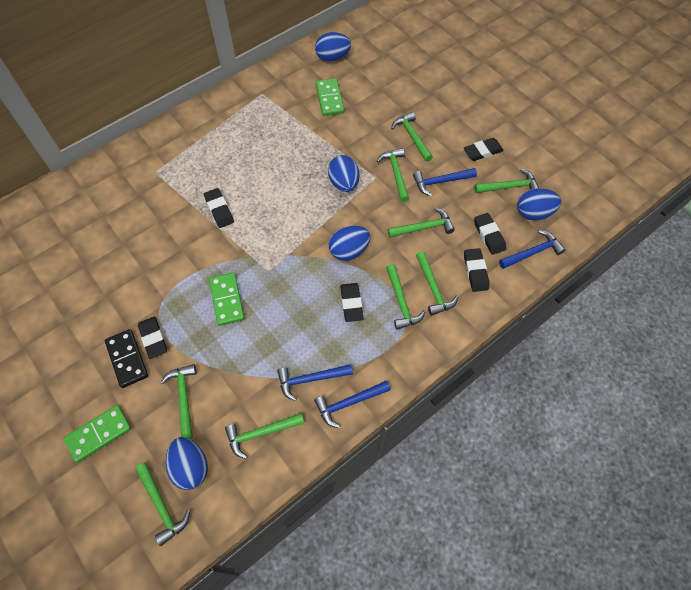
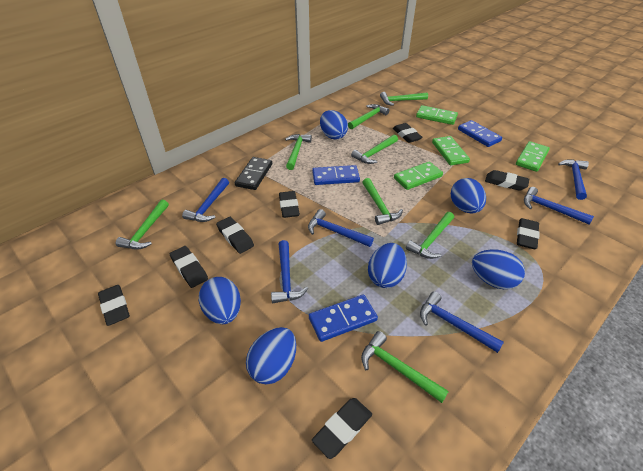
black eraser: 6 -> 8
blue domino: 0 -> 3
blue egg: 5 -> 6
blue hammer: 4 -> 6
green domino: 3 -> 4
green hammer: 9 -> 8

